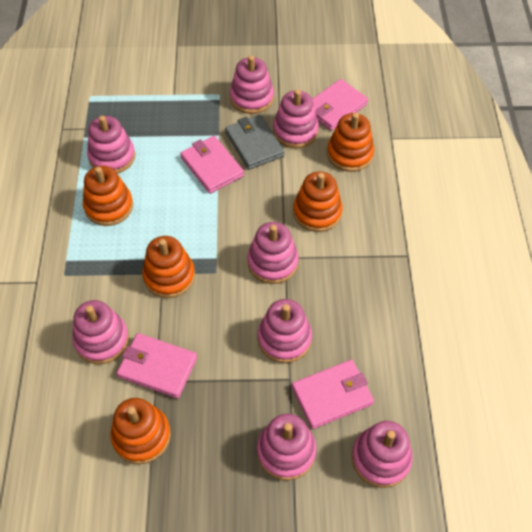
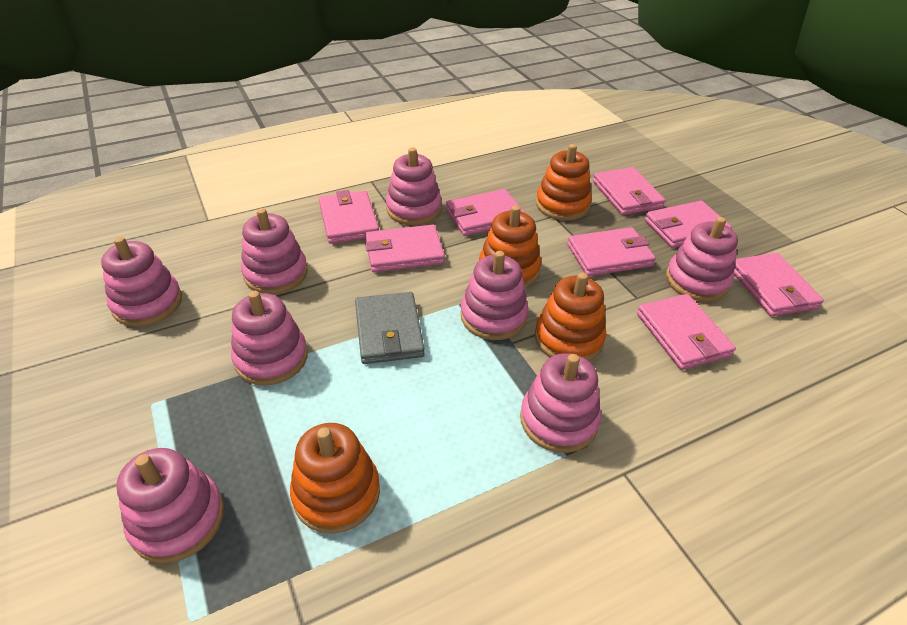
orange stacking toy: 5 -> 4
pink wallet: 4 -> 8

